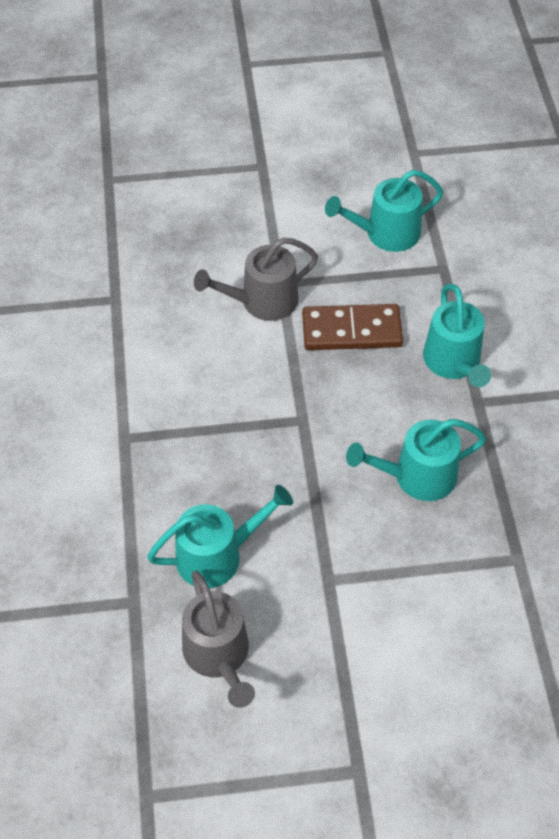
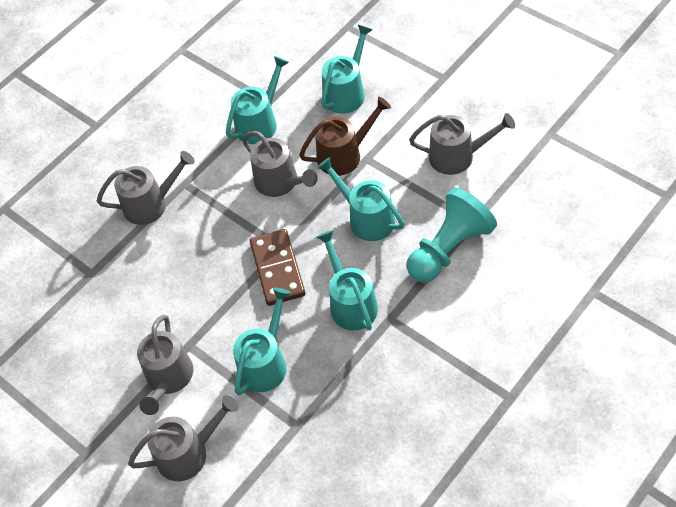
brown watering can: 0 -> 1
grey watering can: 2 -> 5
turquoise pawn: 0 -> 1
turquoise watering can: 4 -> 5

